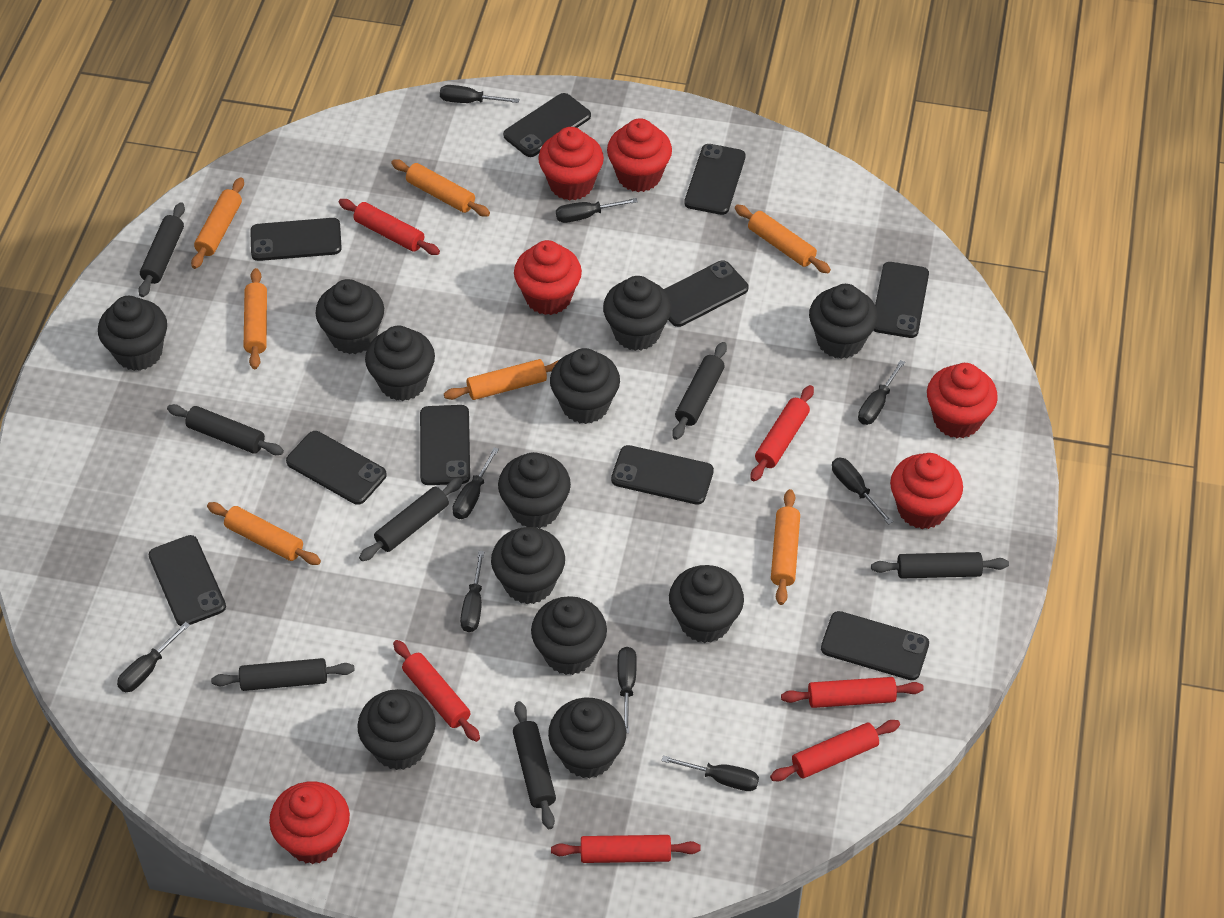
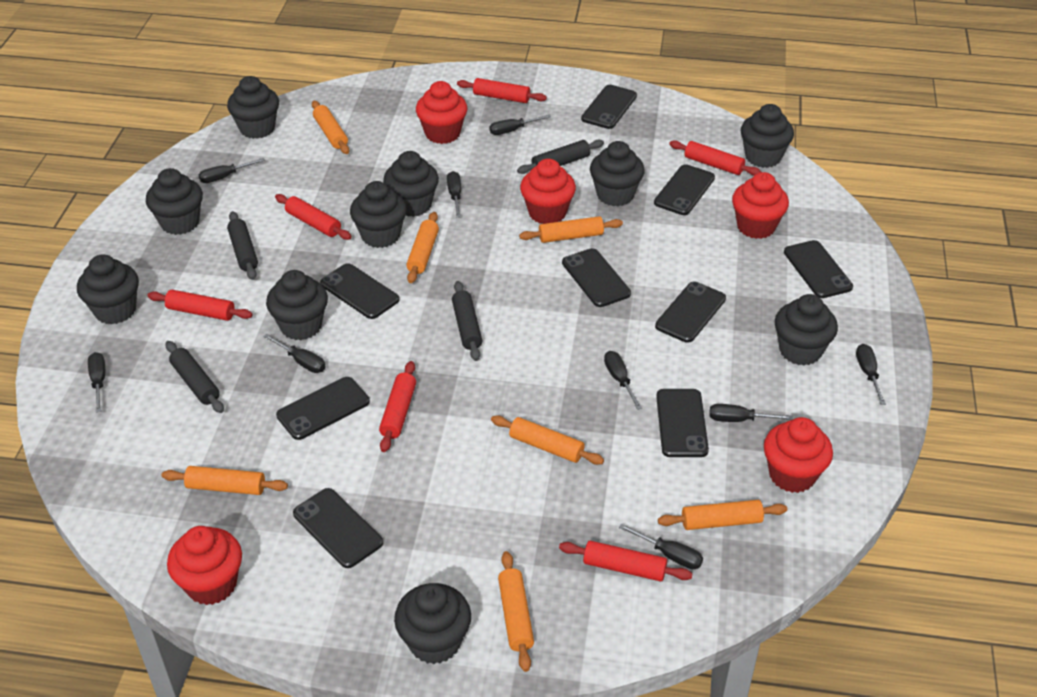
black cupcake: 12 -> 10
black phone: 10 -> 9
black rolling pin: 7 -> 4
red cupcake: 6 -> 5

